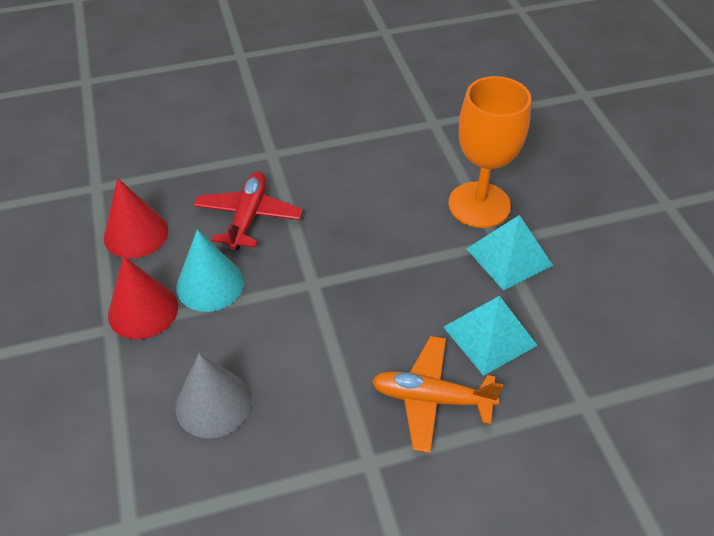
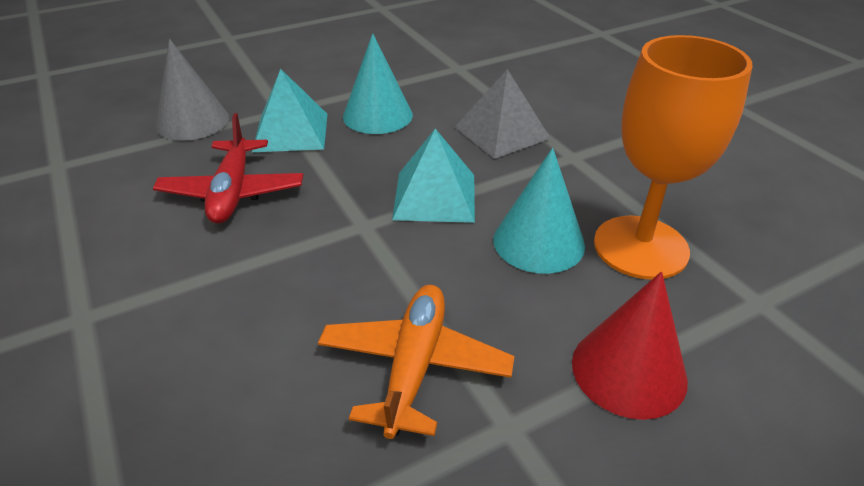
grey pyramid: 0 -> 1
red cone: 2 -> 1
turquoise cone: 1 -> 2

